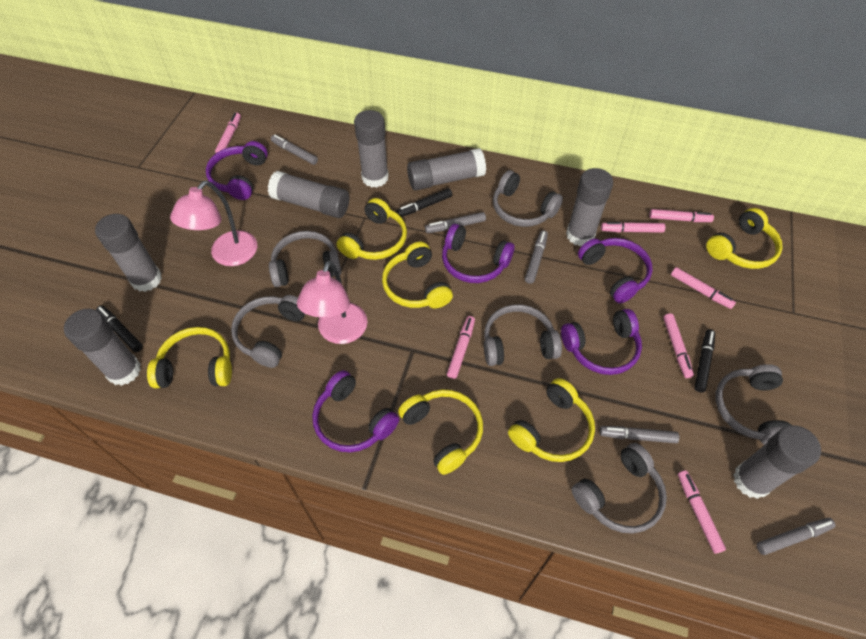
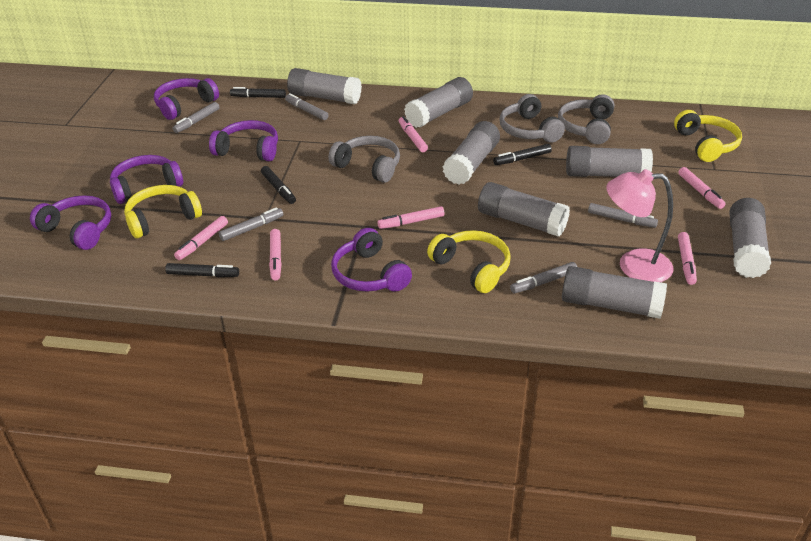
black marker: 3 -> 4
grey headphones: 6 -> 3
pink lamp: 2 -> 1
pink marker: 7 -> 6
yellow headphones: 6 -> 3

